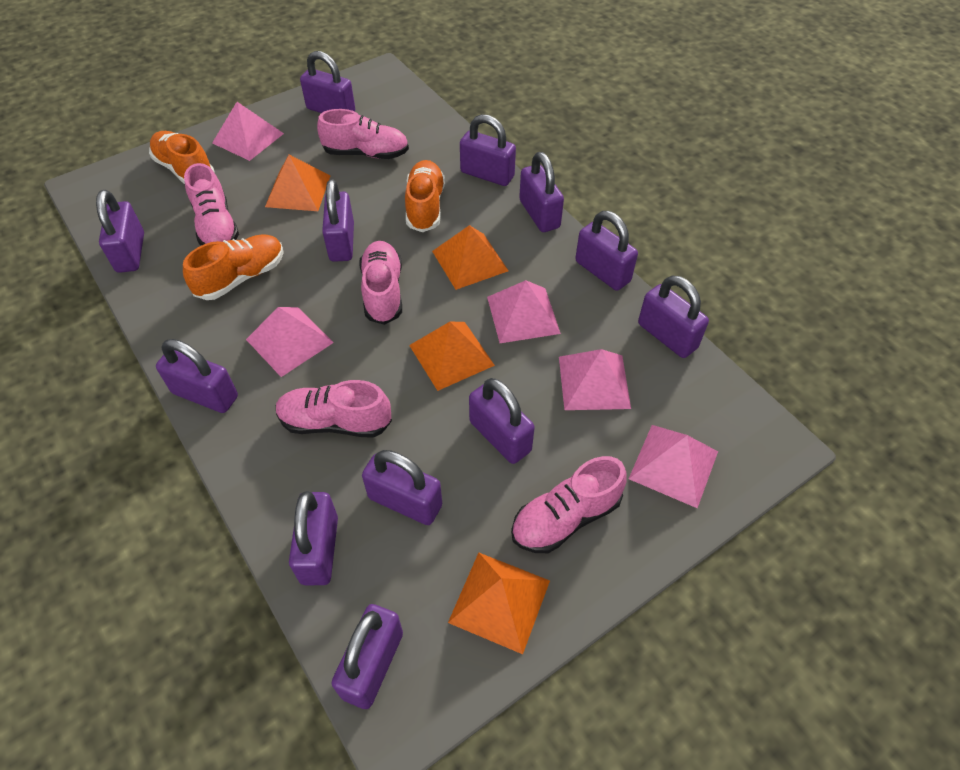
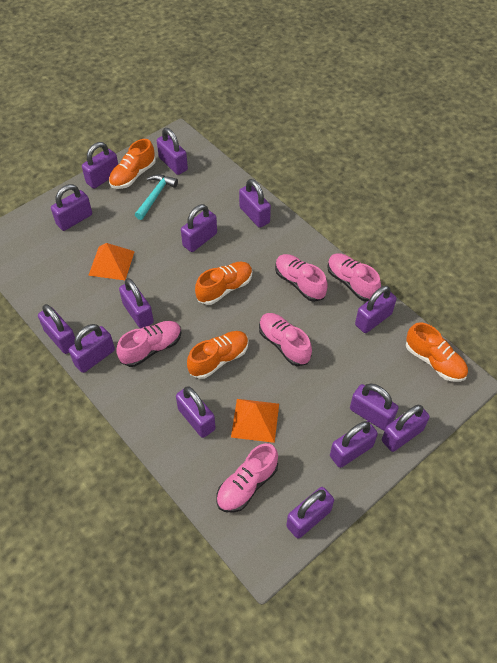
orange pyramid: 4 -> 2
orange shoe: 3 -> 4
pink pyramid: 5 -> 0
purple padlock: 12 -> 14
turquoise hammer: 0 -> 1

